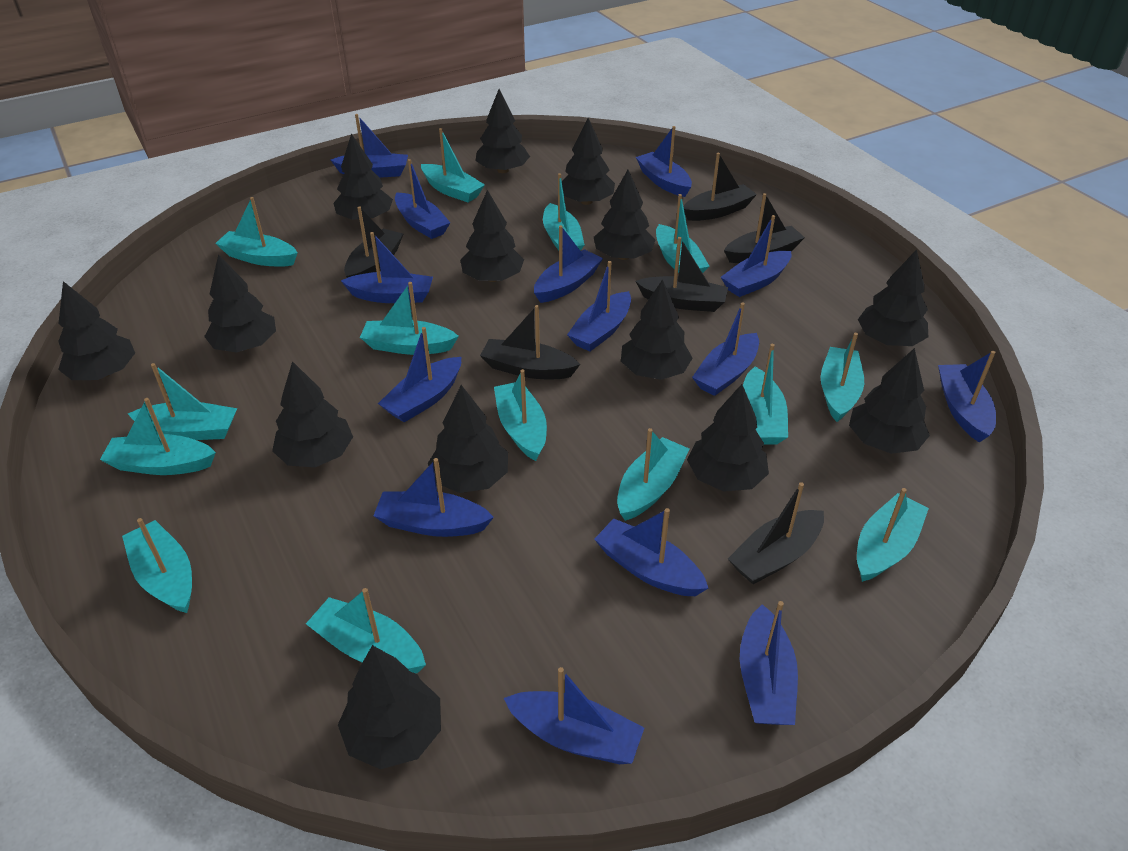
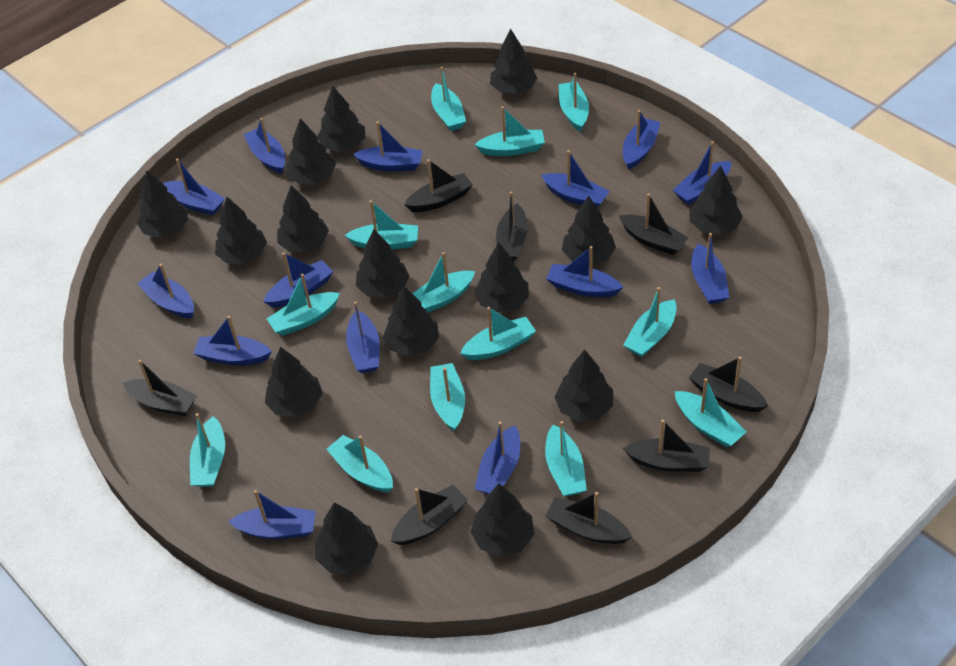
black boat: 6 -> 8
black tree: 14 -> 15
turquoise boat: 14 -> 13

